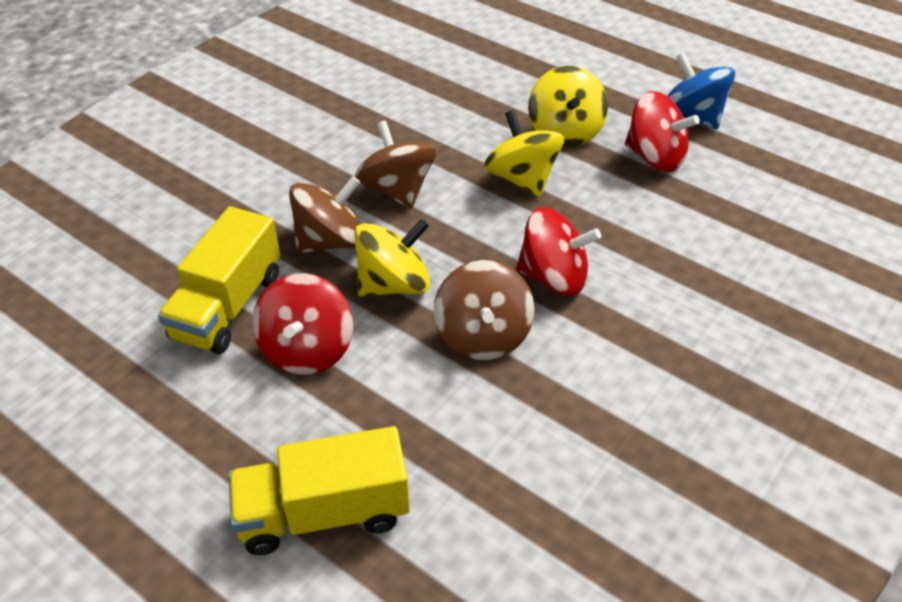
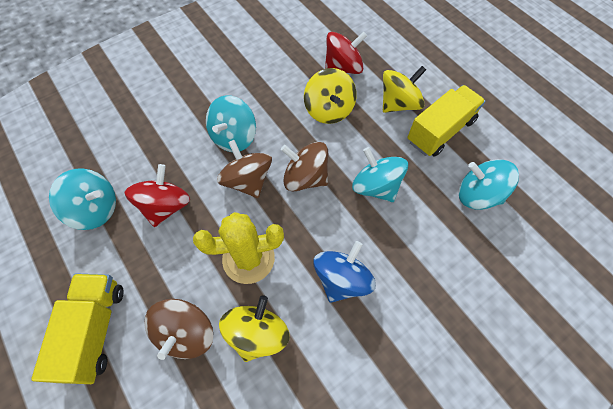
red spinning top: 3 -> 2
turquoise spinning top: 0 -> 4
yellow cactus: 0 -> 1

